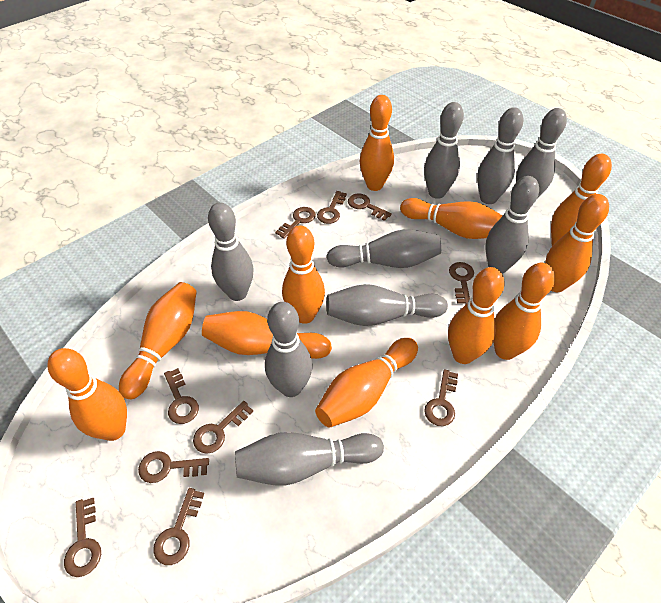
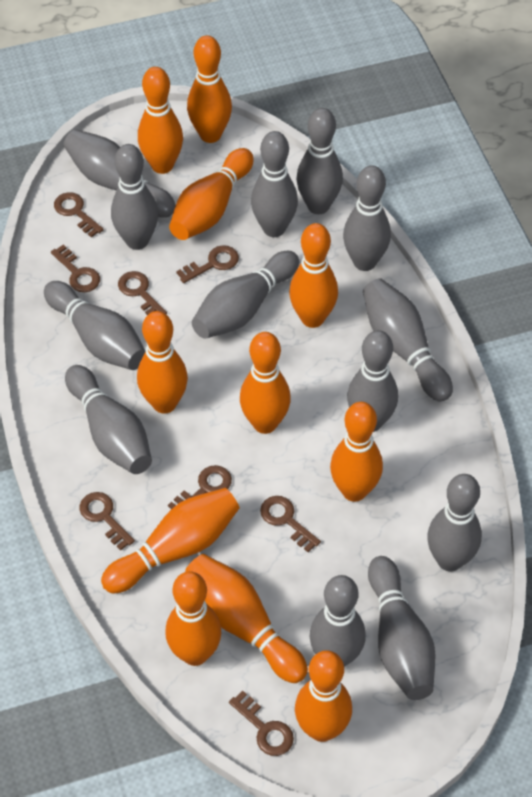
brown key: 10 -> 8
grey bowling pin: 9 -> 13

